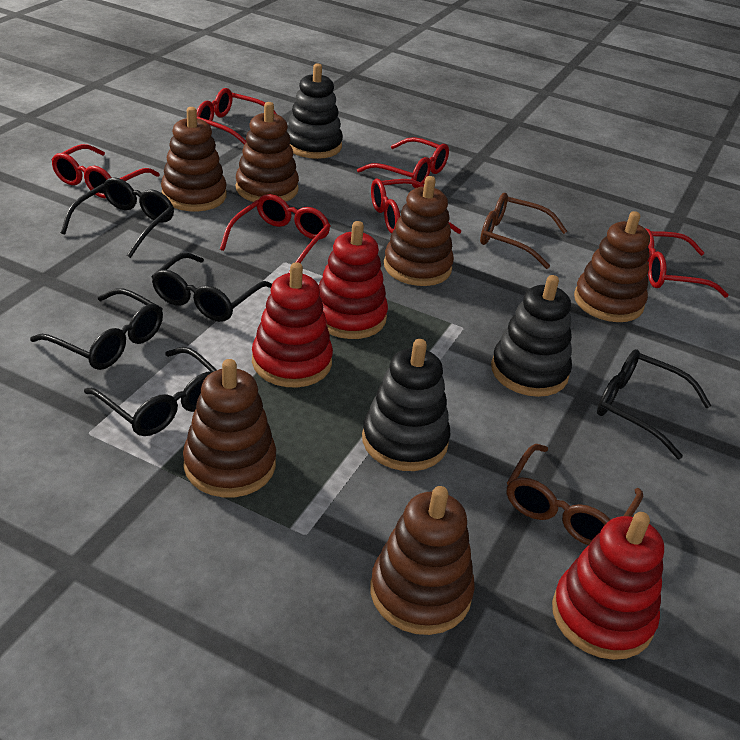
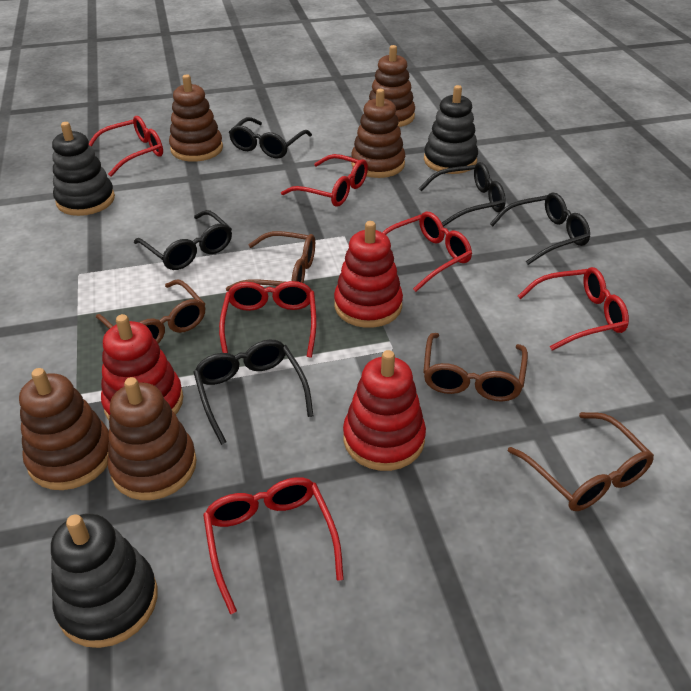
brown glasses: 2 -> 4
brown stacking toy: 6 -> 5

